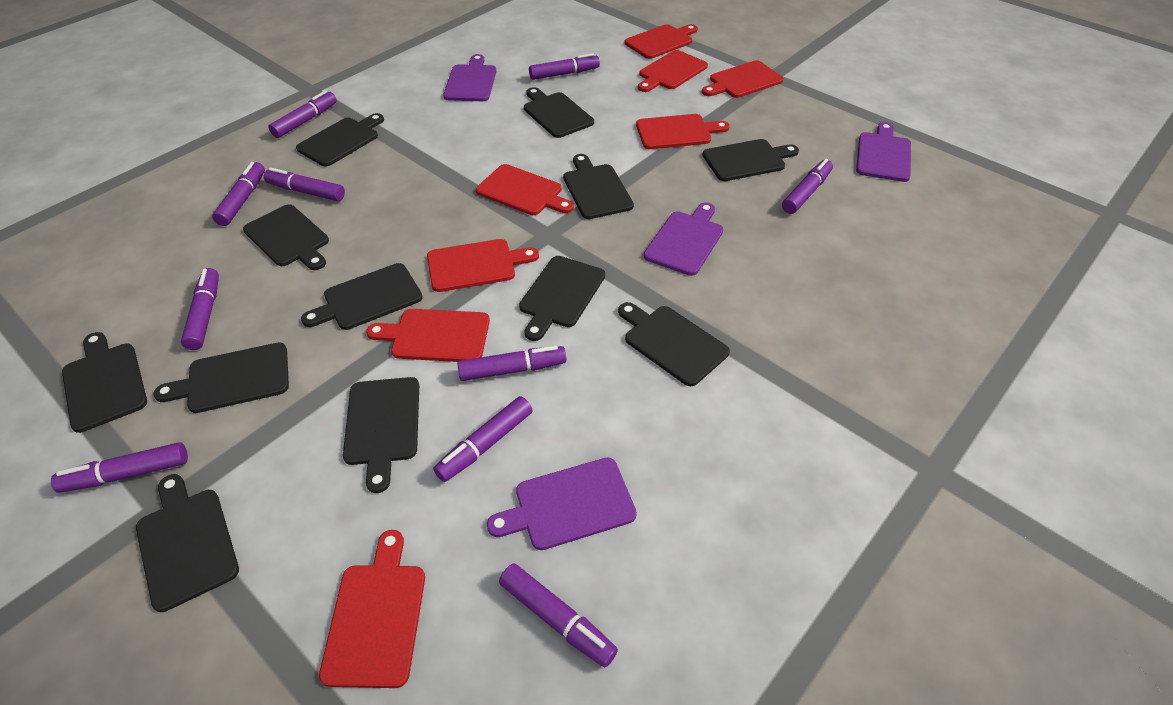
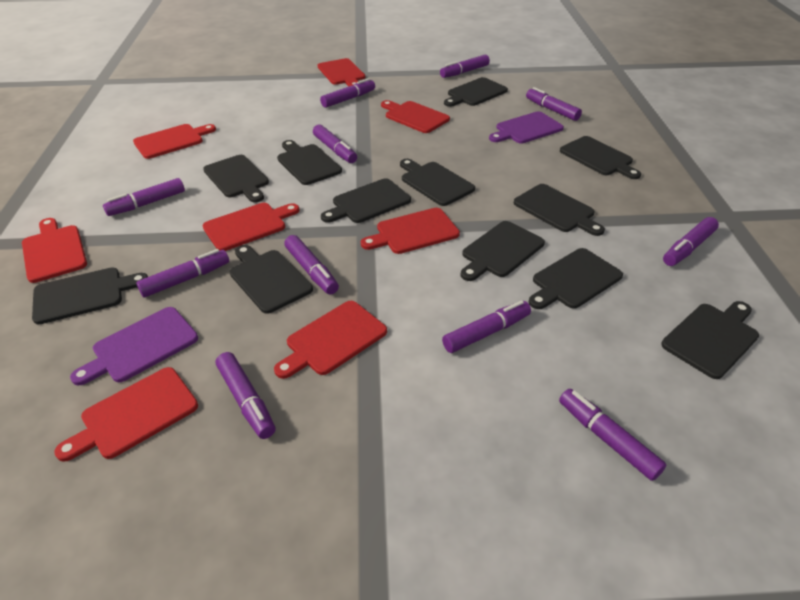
purple cutting board: 4 -> 2
purple marker: 10 -> 11

